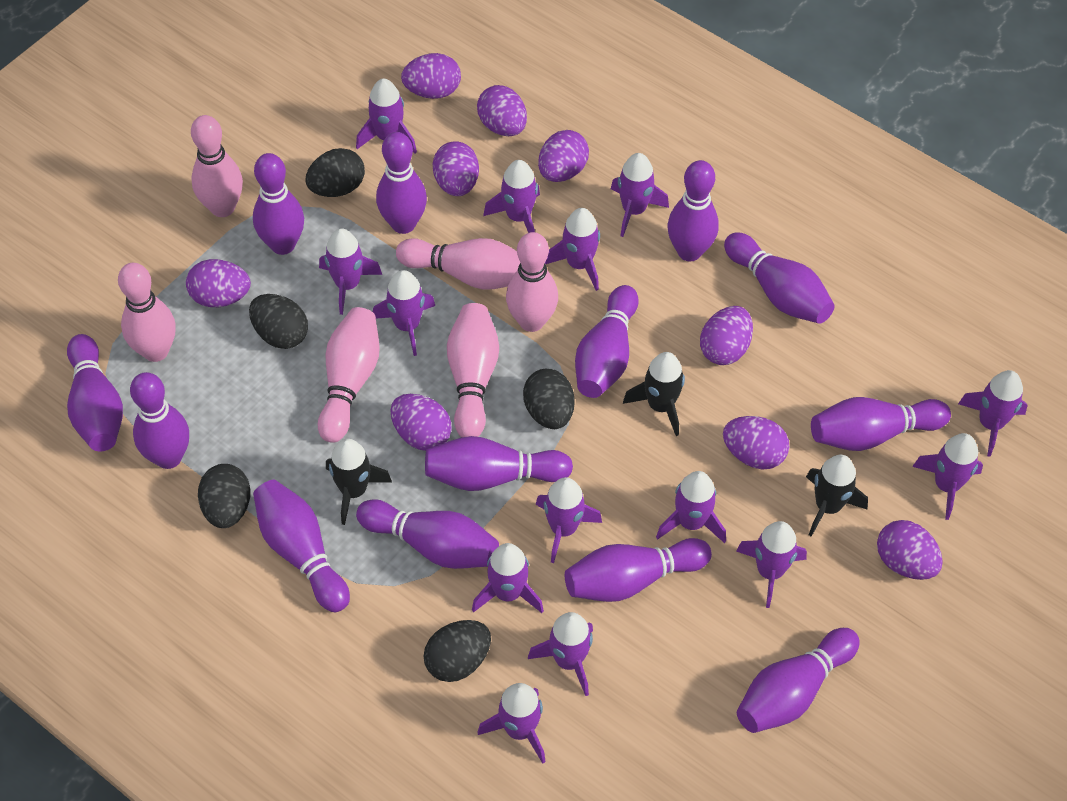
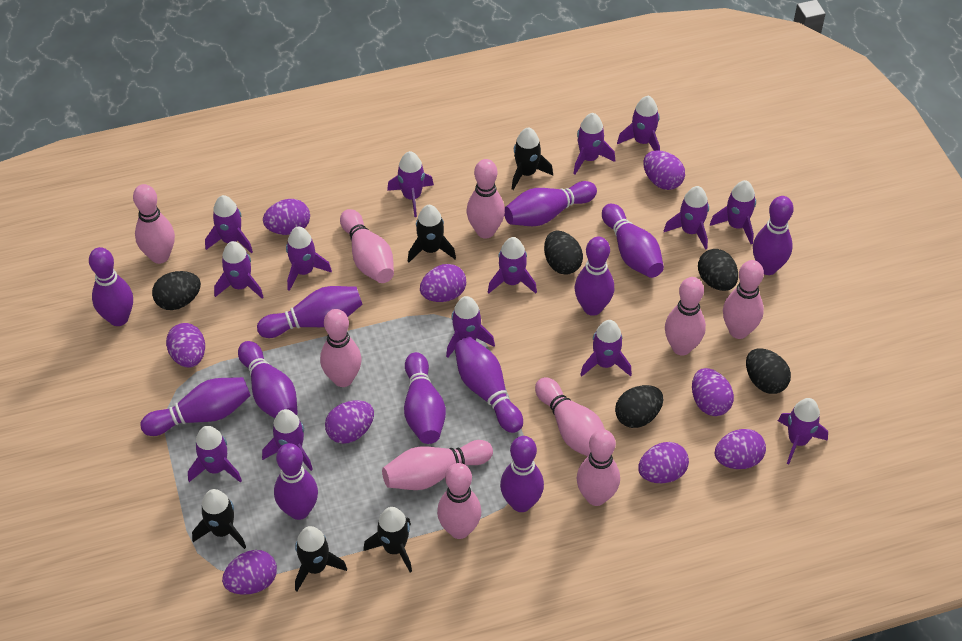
black rocket: 3 -> 5
pink bowling pin: 6 -> 10
purple bowling pin: 13 -> 12

